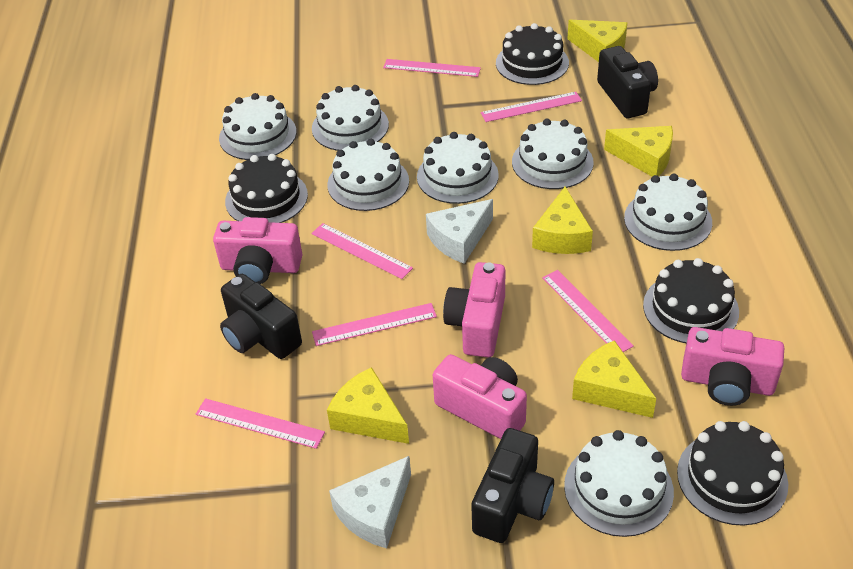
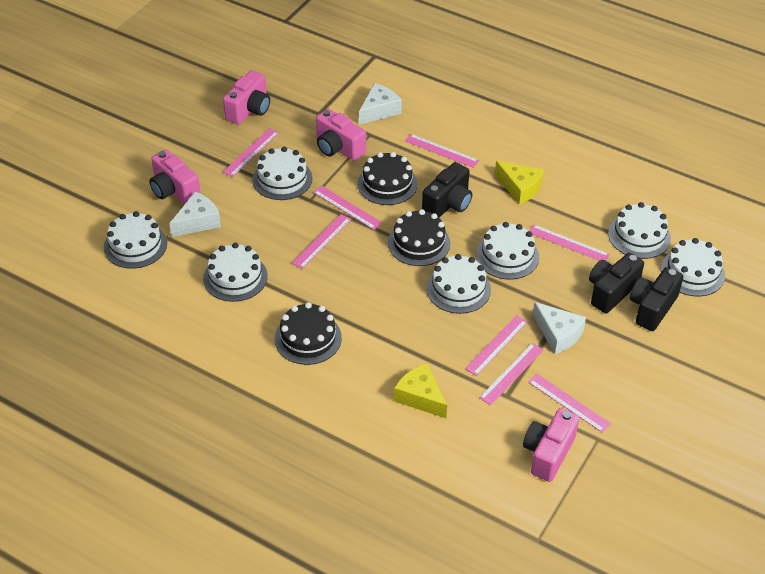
black cake: 4 -> 3
pink ruler: 6 -> 8
white cheese: 2 -> 3
yellow cheese: 5 -> 2

